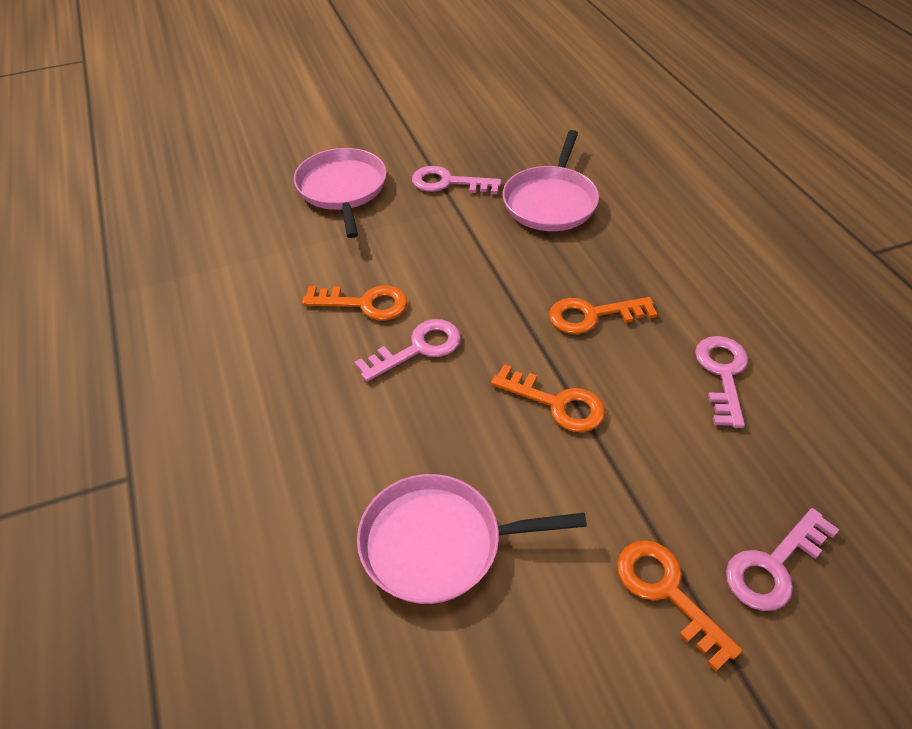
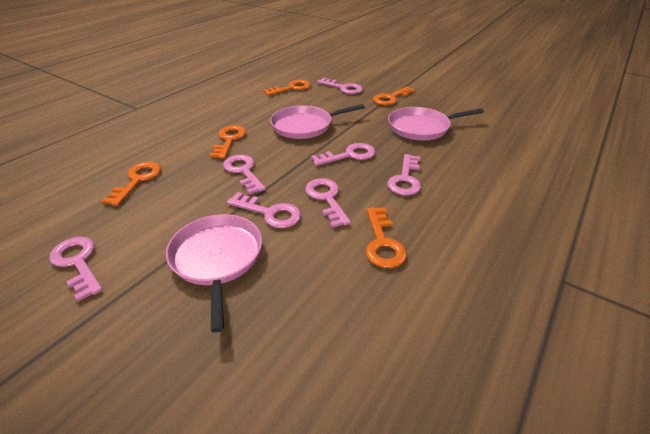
orange key: 4 -> 5
pink key: 4 -> 7

